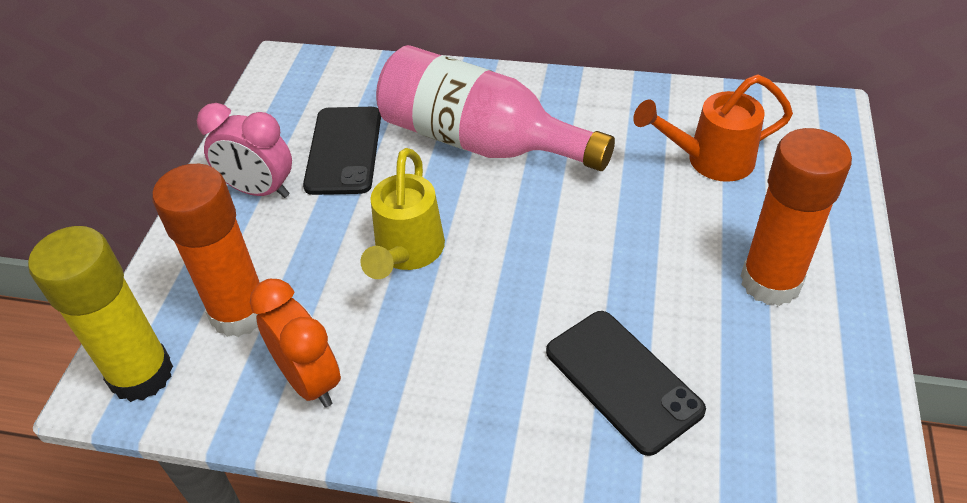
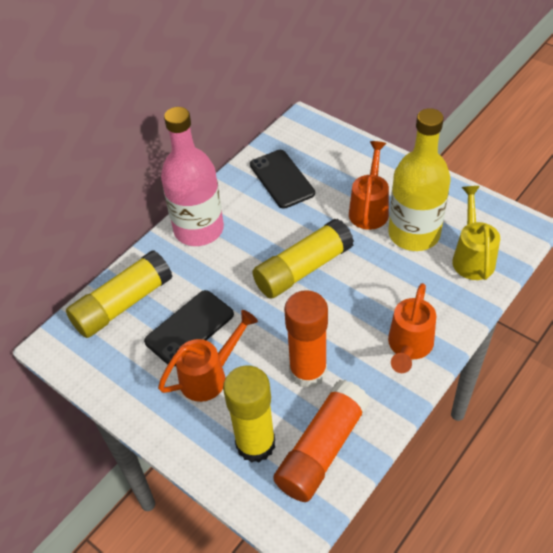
orange clock: 1 -> 0
orange watering can: 1 -> 3
pink clock: 1 -> 0
yellow bottle: 0 -> 1
yellow glue stick: 1 -> 3

